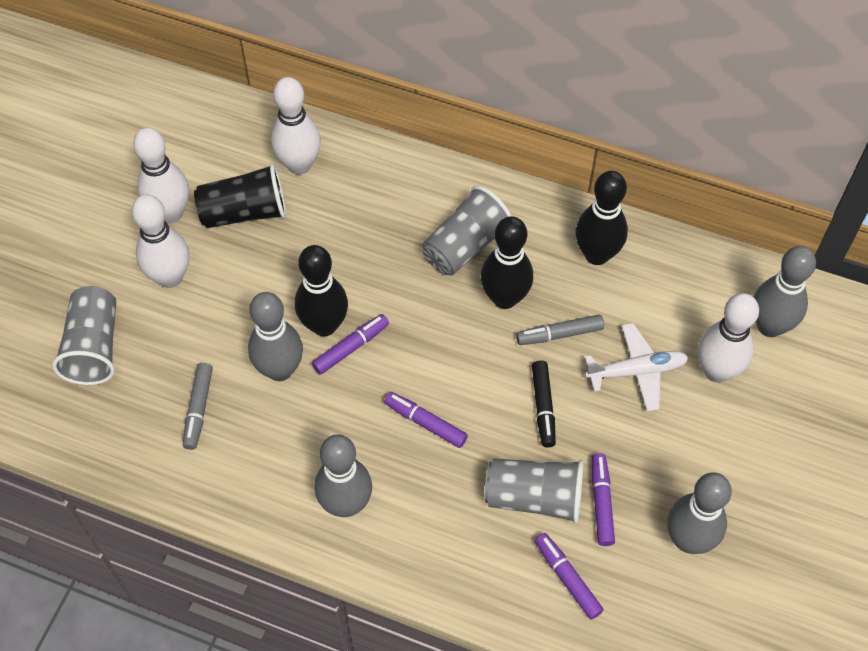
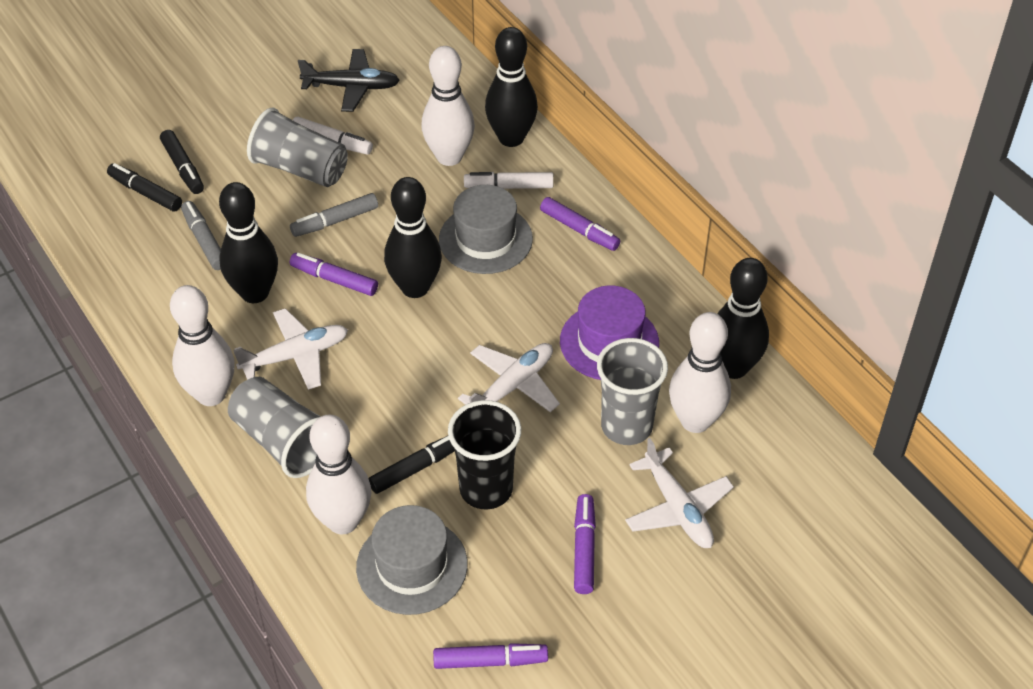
black bowling pin: 3 -> 4
black marker: 1 -> 3
black plane: 0 -> 1
grey bowling pin: 4 -> 0
grey hat: 0 -> 2
purple hat: 0 -> 1
white marker: 0 -> 2
white plane: 1 -> 3

